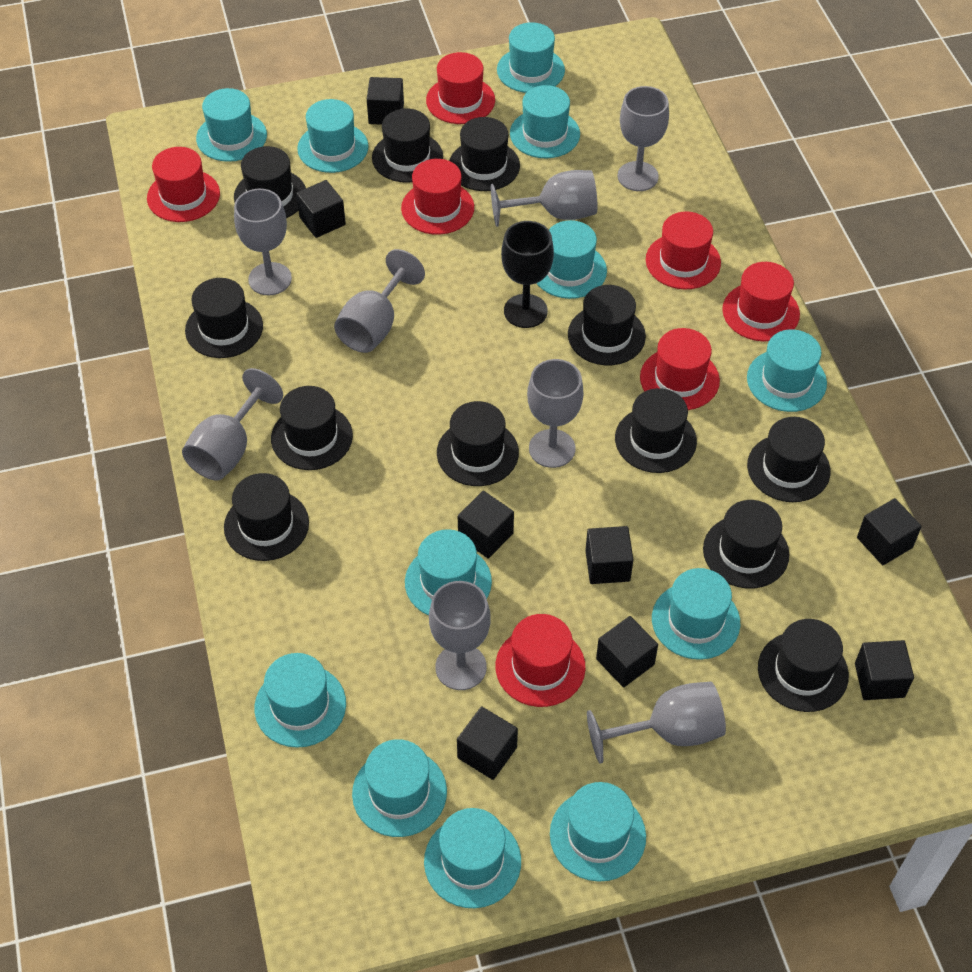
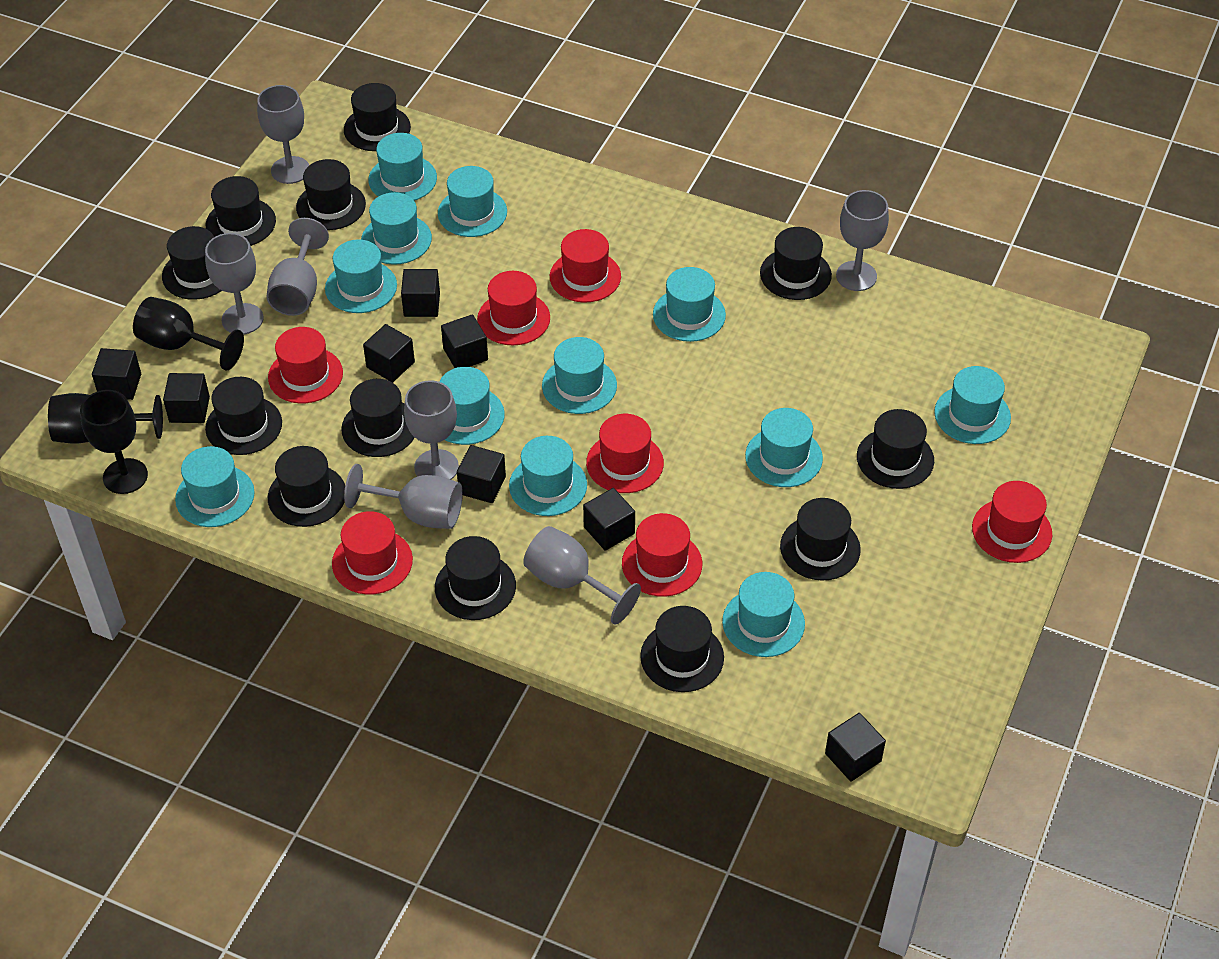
black goblet: 1 -> 3
grey goblet: 8 -> 7

